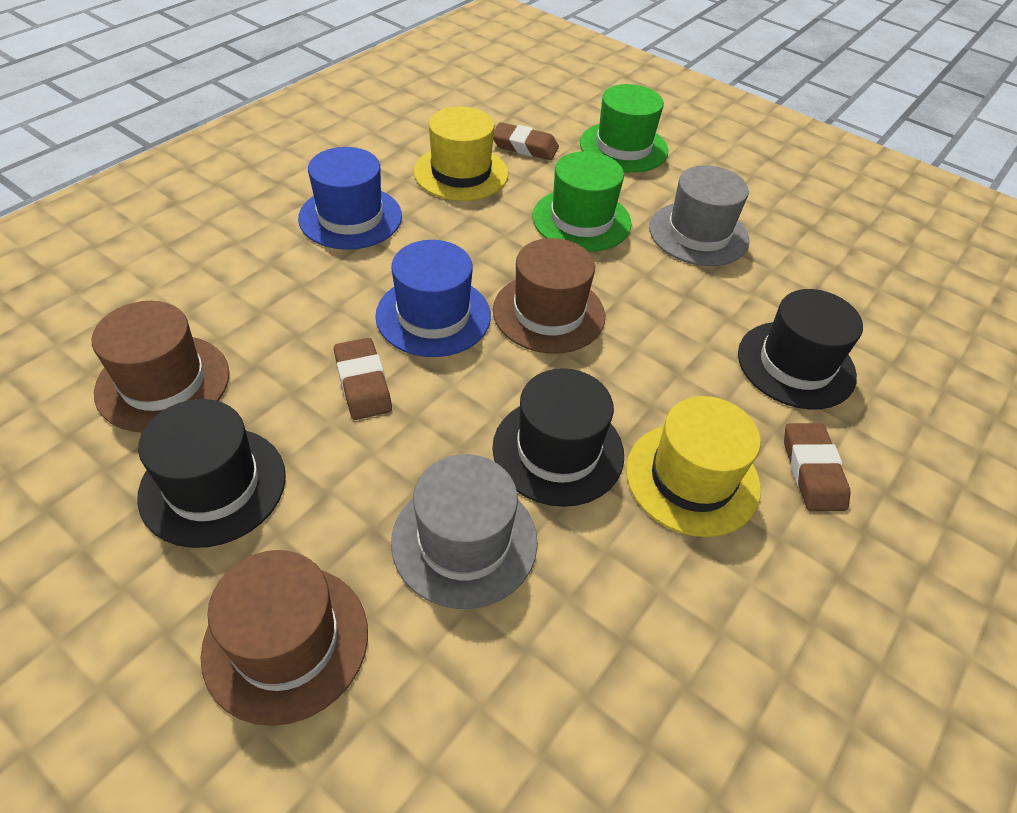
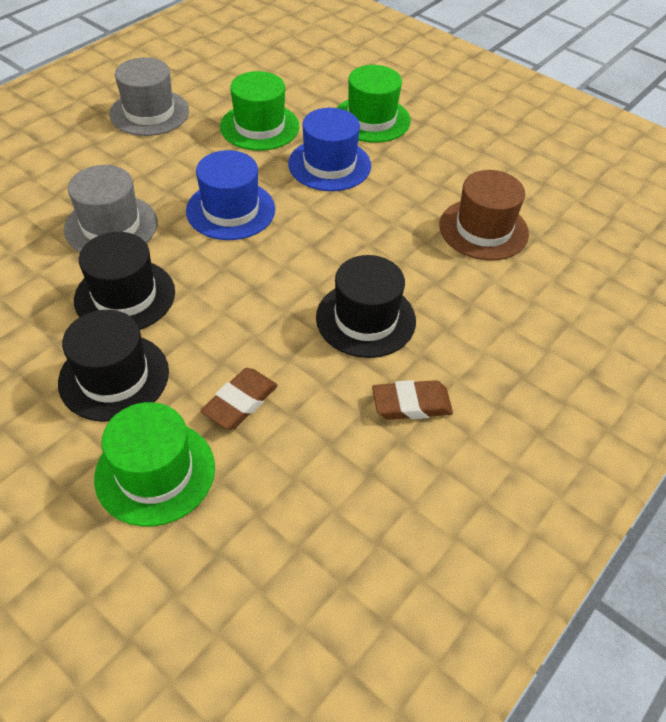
brown eraser: 3 -> 2
brown hat: 3 -> 1
green hat: 2 -> 3
yellow hat: 2 -> 0

